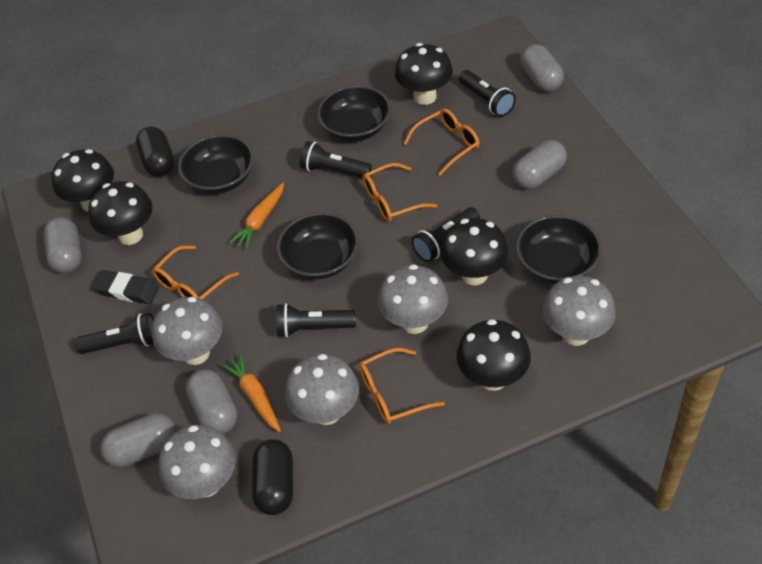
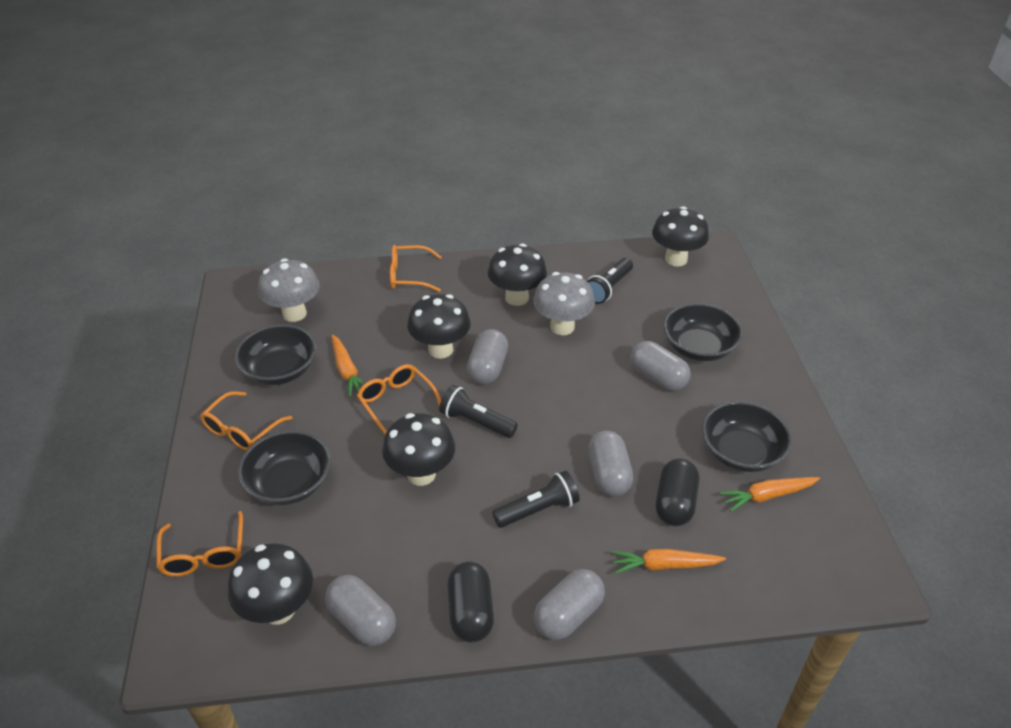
black eraser: 1 -> 0
black flashlight: 5 -> 3
grey mushroom: 5 -> 2
orange carrot: 2 -> 3

